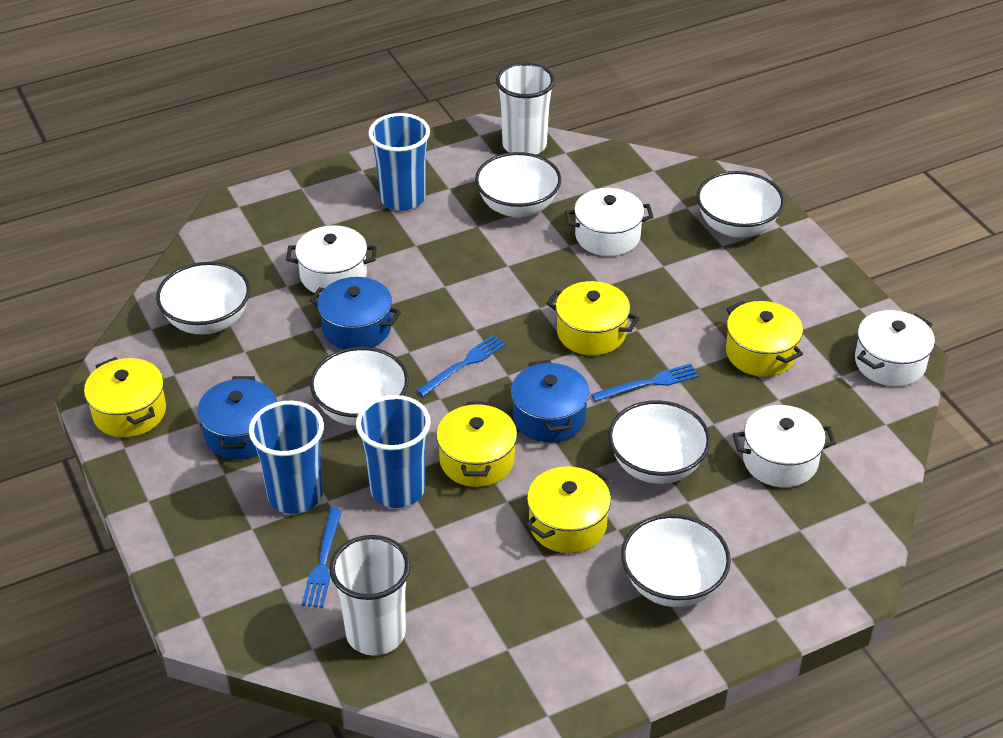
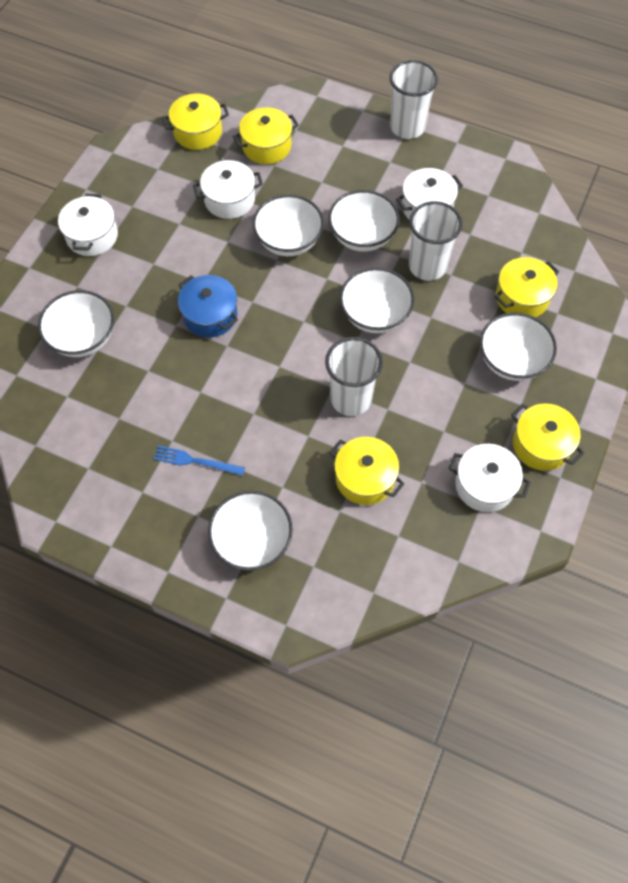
blue cup: 3 -> 0
blue fork: 3 -> 1
blue pot: 3 -> 1
white cup: 2 -> 3

